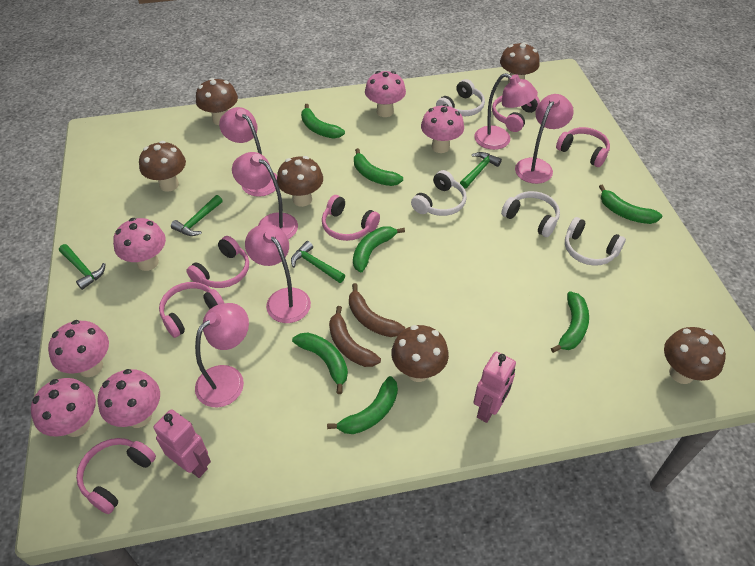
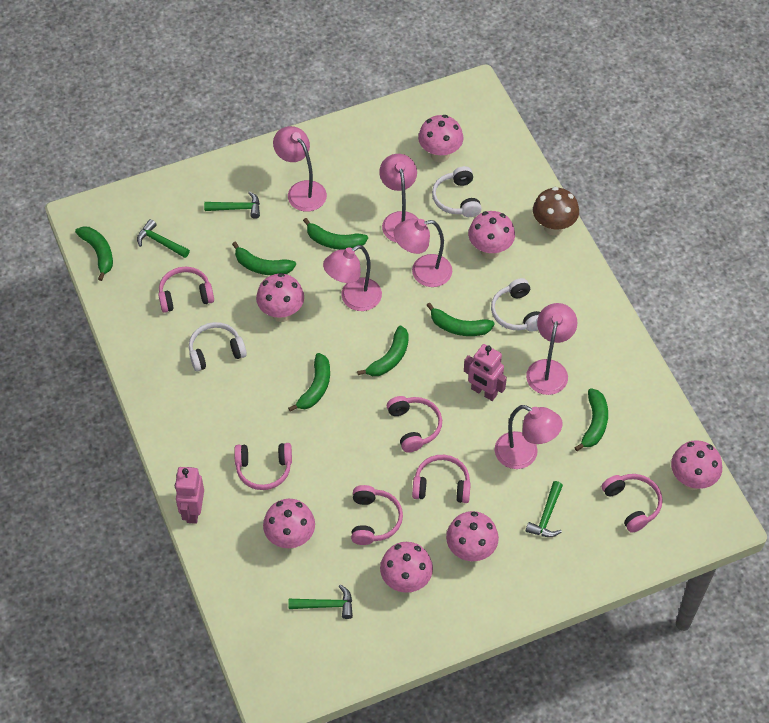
brown banana: 2 -> 0
brown mushroom: 6 -> 1
pink mushroom: 6 -> 7
white headphones: 4 -> 3

